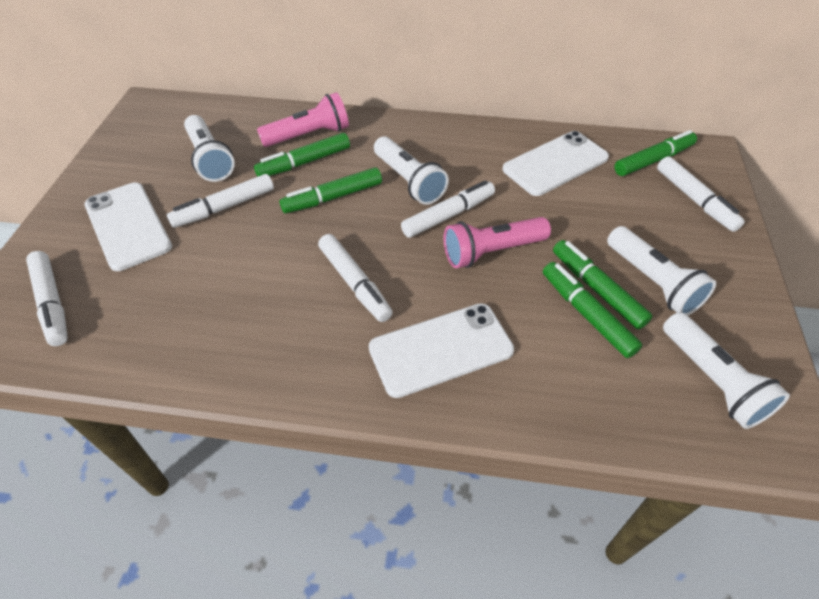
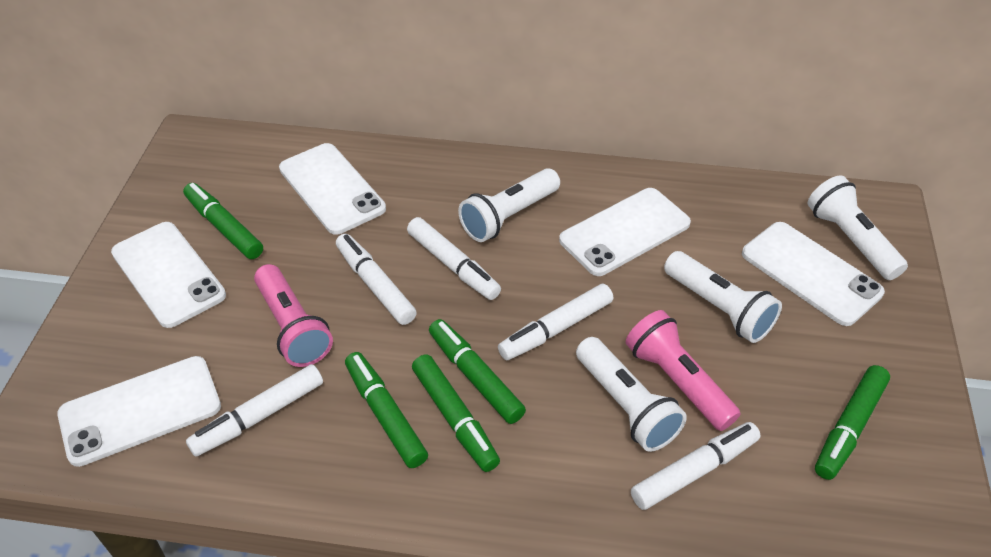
white phone: 3 -> 5

